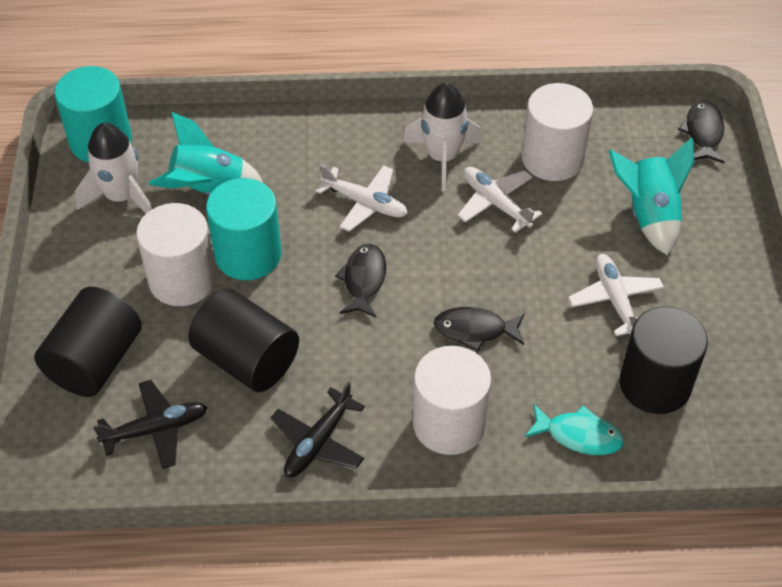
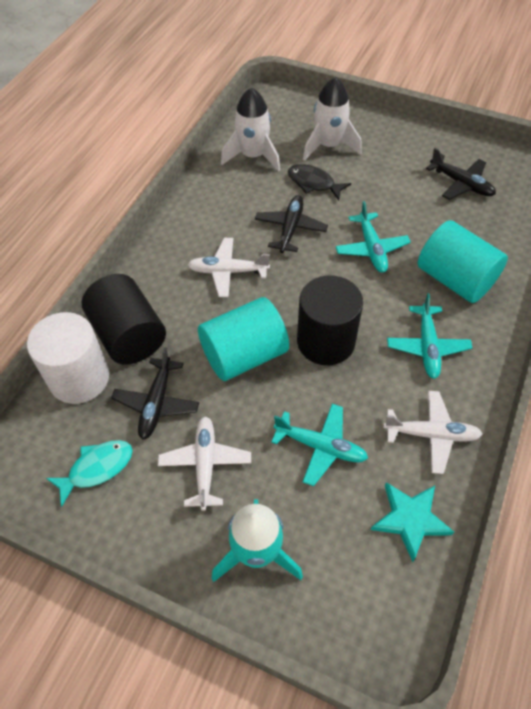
black cylinder: 3 -> 2
black fish: 3 -> 1
black plane: 2 -> 3
turquoise plane: 0 -> 3
turquoise rocket: 2 -> 1
turquoise star: 0 -> 1
white cylinder: 3 -> 1

